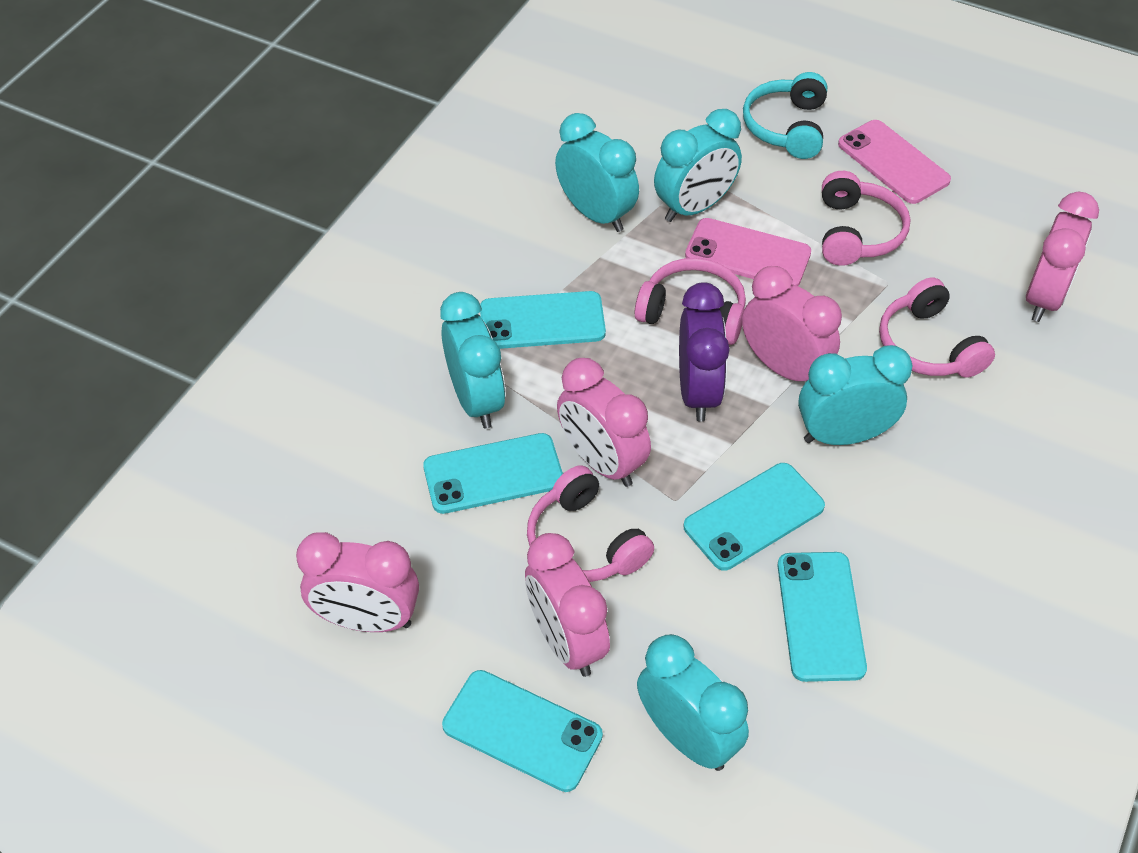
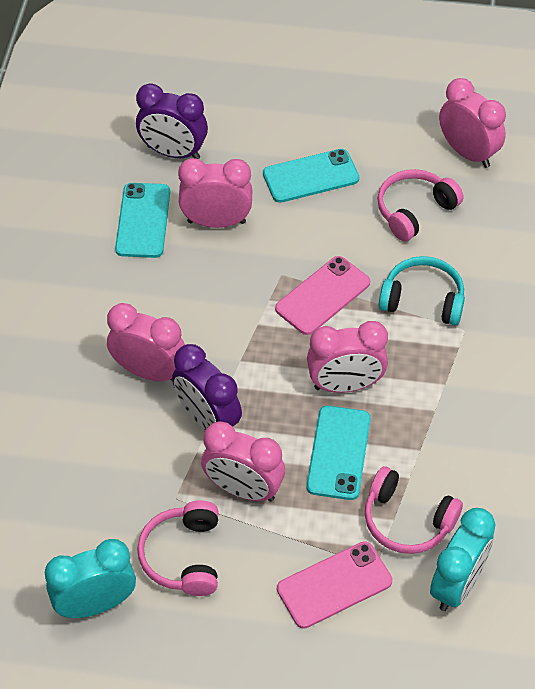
pink headphones: 4 -> 3
purple clock: 1 -> 2
turquoise clock: 5 -> 2
turquoise phone: 5 -> 3

